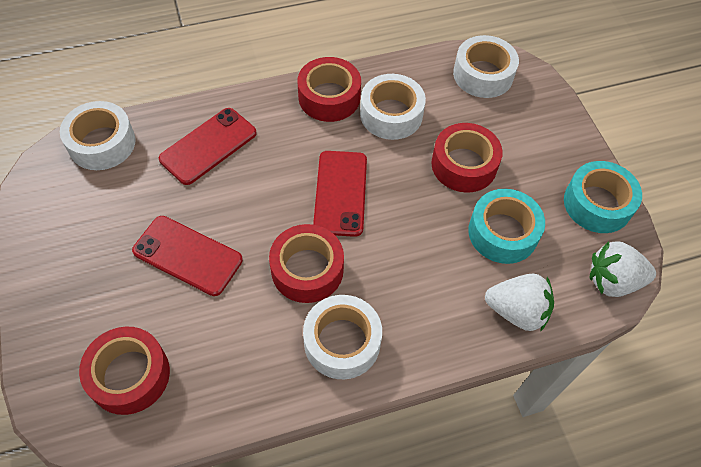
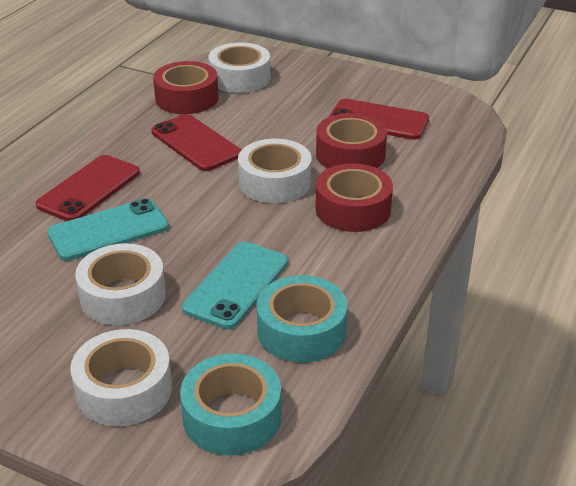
red tape: 4 -> 3
turquoise phone: 0 -> 2
white strawberry: 2 -> 0

